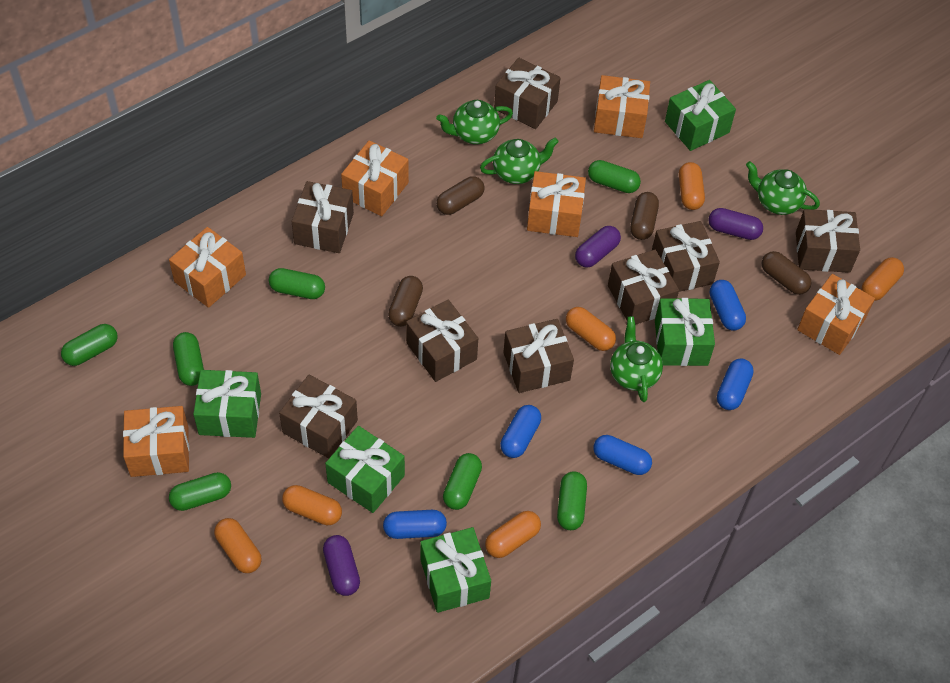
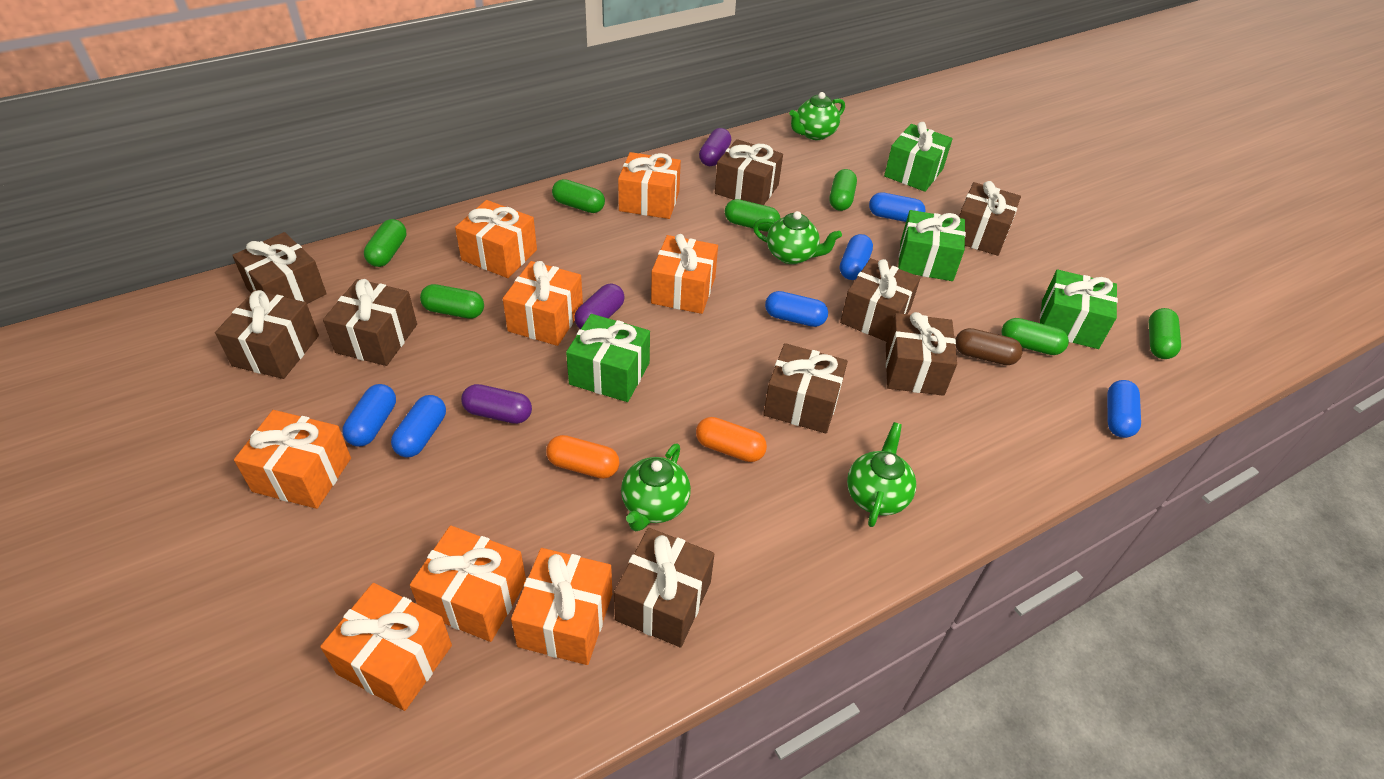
blue capsule: 5 -> 6
brown capsule: 4 -> 1
brown gift: 8 -> 9
green gift: 5 -> 4
orange capsule: 6 -> 2
orange gift: 6 -> 8

